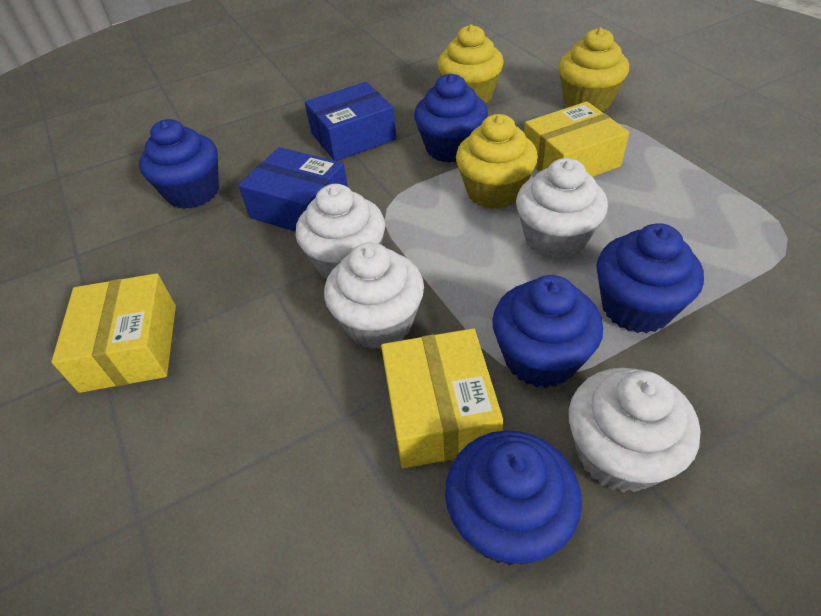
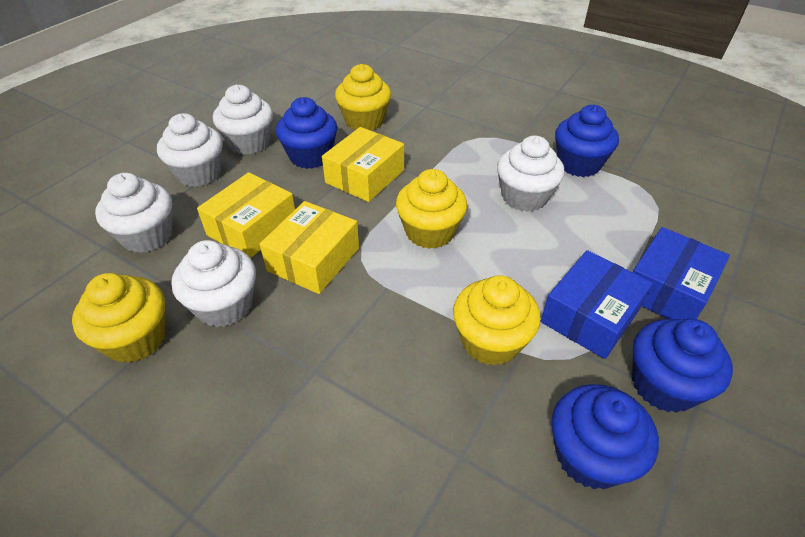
blue cupcake: 5 -> 4
white cupcake: 4 -> 5
yellow cupcake: 3 -> 4

